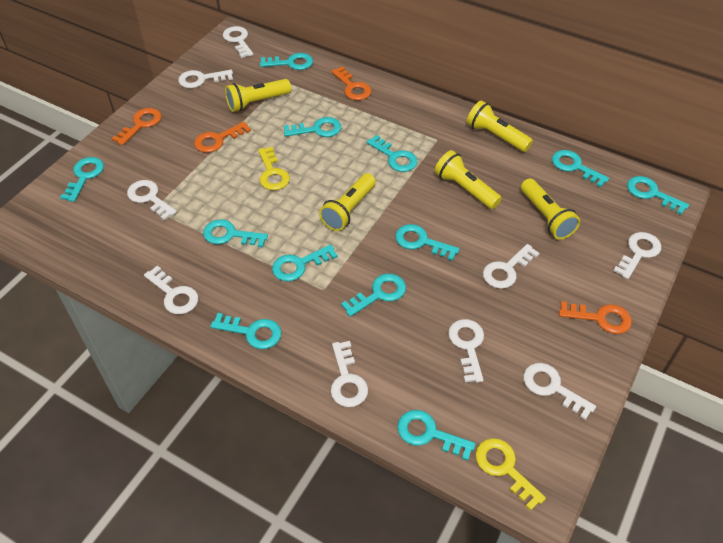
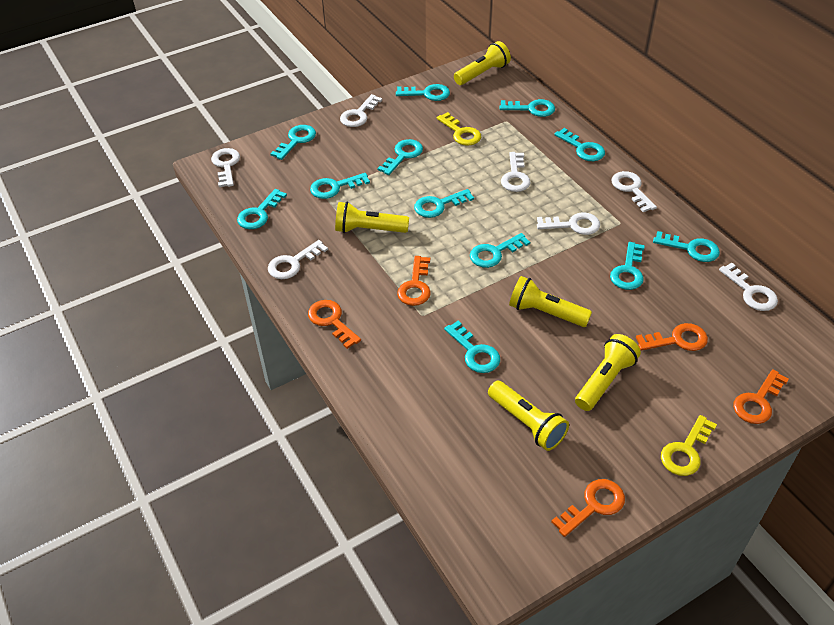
orange key: 4 -> 5
white key: 9 -> 7

